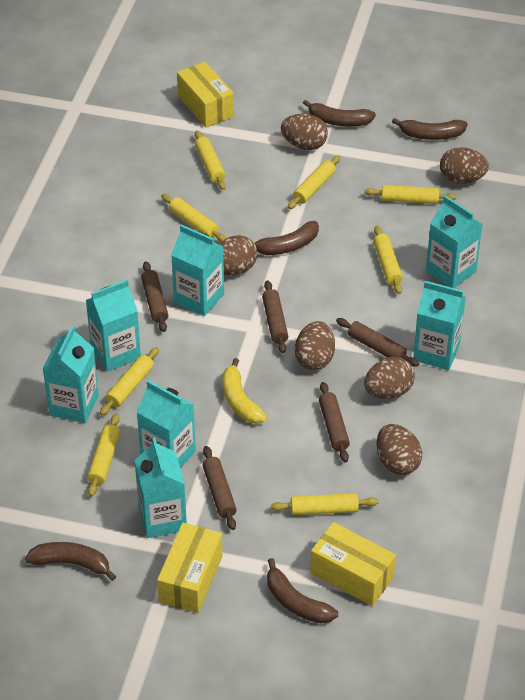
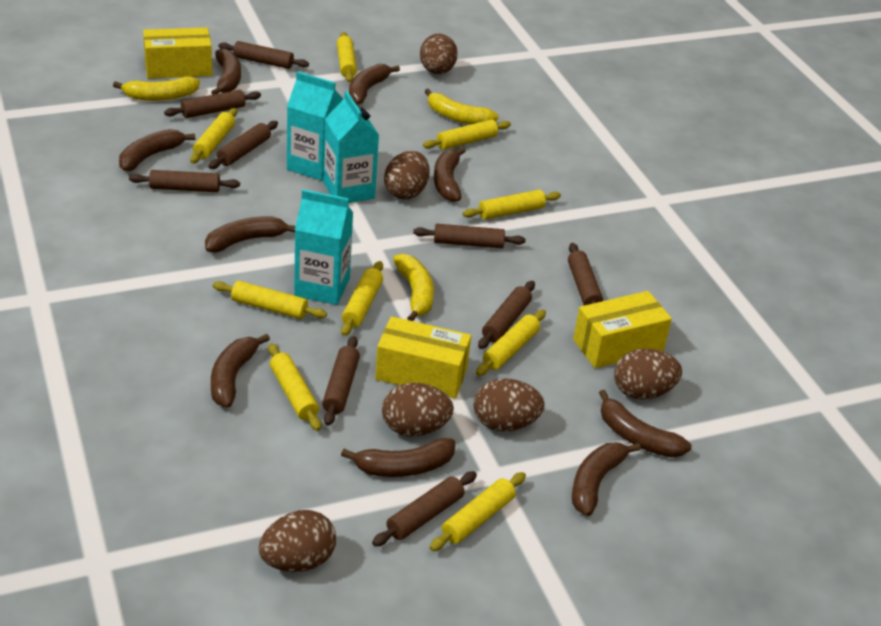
brown banana: 5 -> 9
brown rolling pin: 5 -> 9
turquoise carton: 7 -> 3
yellow banana: 1 -> 3
yellow rolling pin: 8 -> 9

